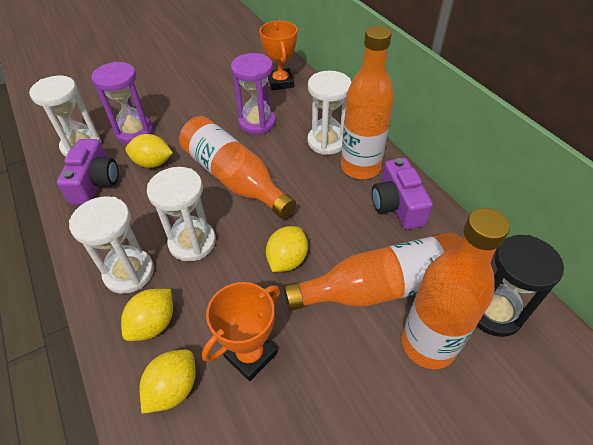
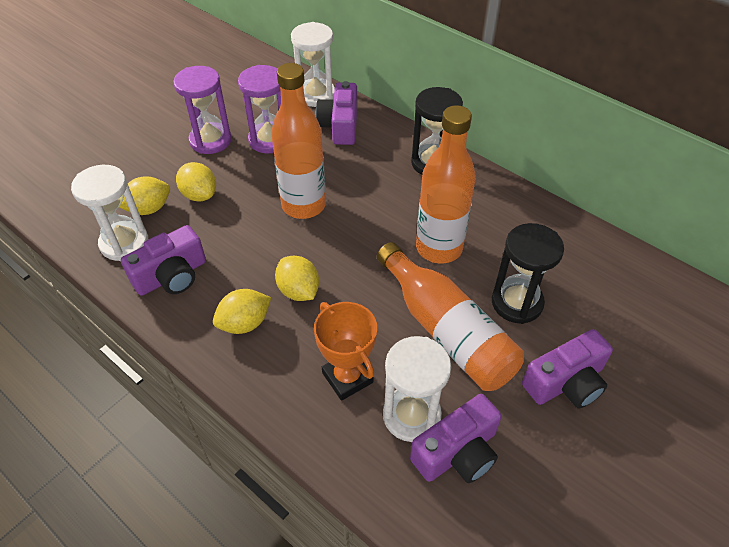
black hourglass: 1 -> 2
orange bottle: 4 -> 3
orange trophy: 2 -> 1
purple camera: 2 -> 4
white hourglass: 4 -> 3

